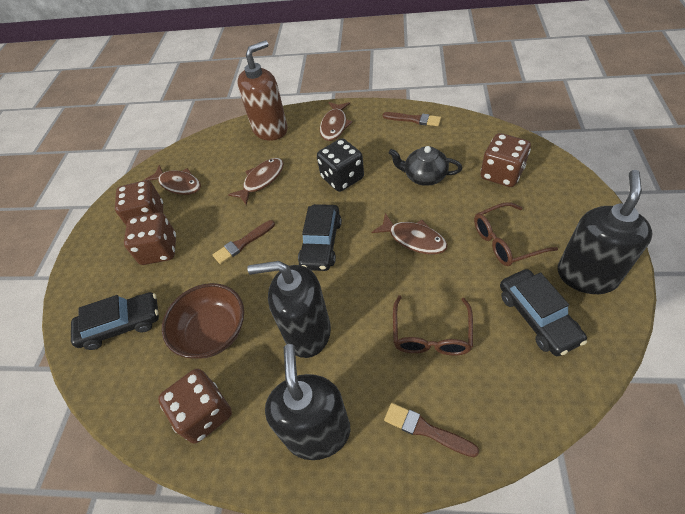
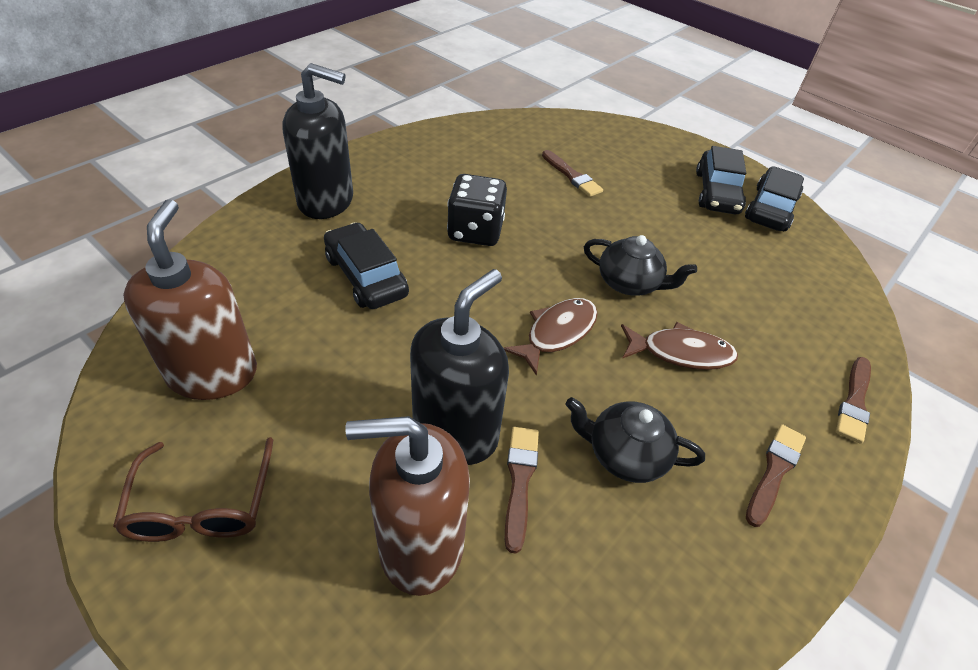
black soap dispenser: 3 -> 2
black teapot: 1 -> 2
brown bowl: 1 -> 0
brown brush: 3 -> 4
brown dice: 4 -> 0
brown fish: 4 -> 2
brown glasses: 2 -> 1
brown soap dispenser: 1 -> 2

